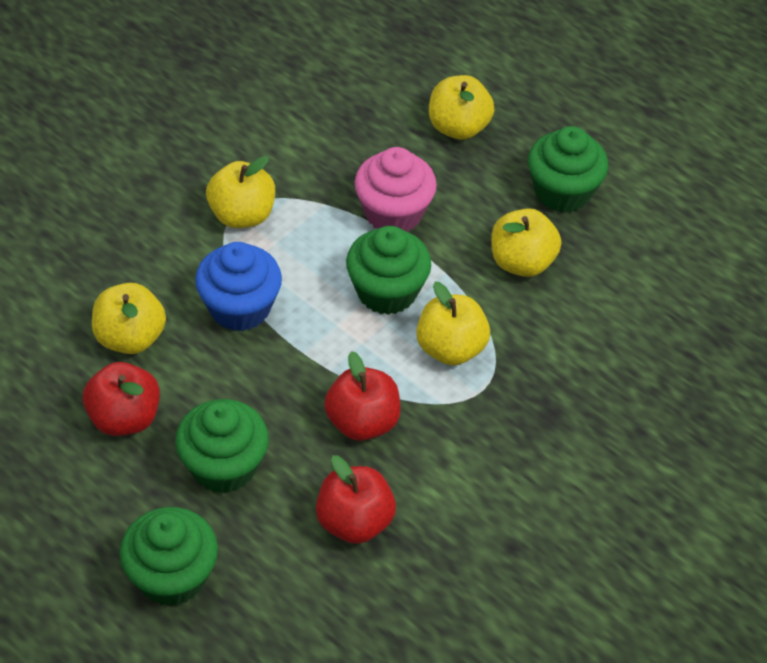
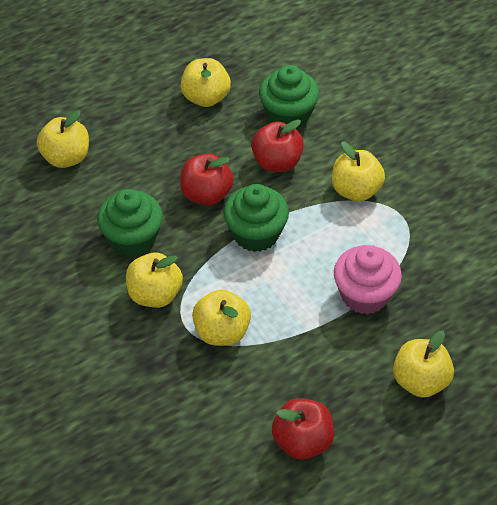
blue cupcake: 1 -> 0
green cupcake: 4 -> 3
yellow apple: 5 -> 6

